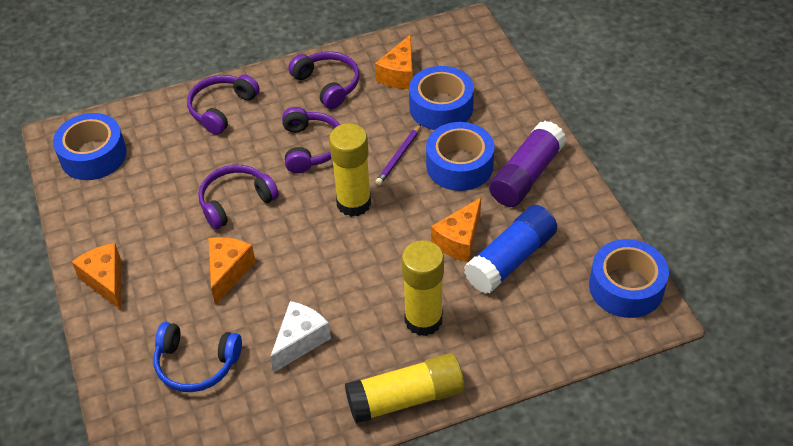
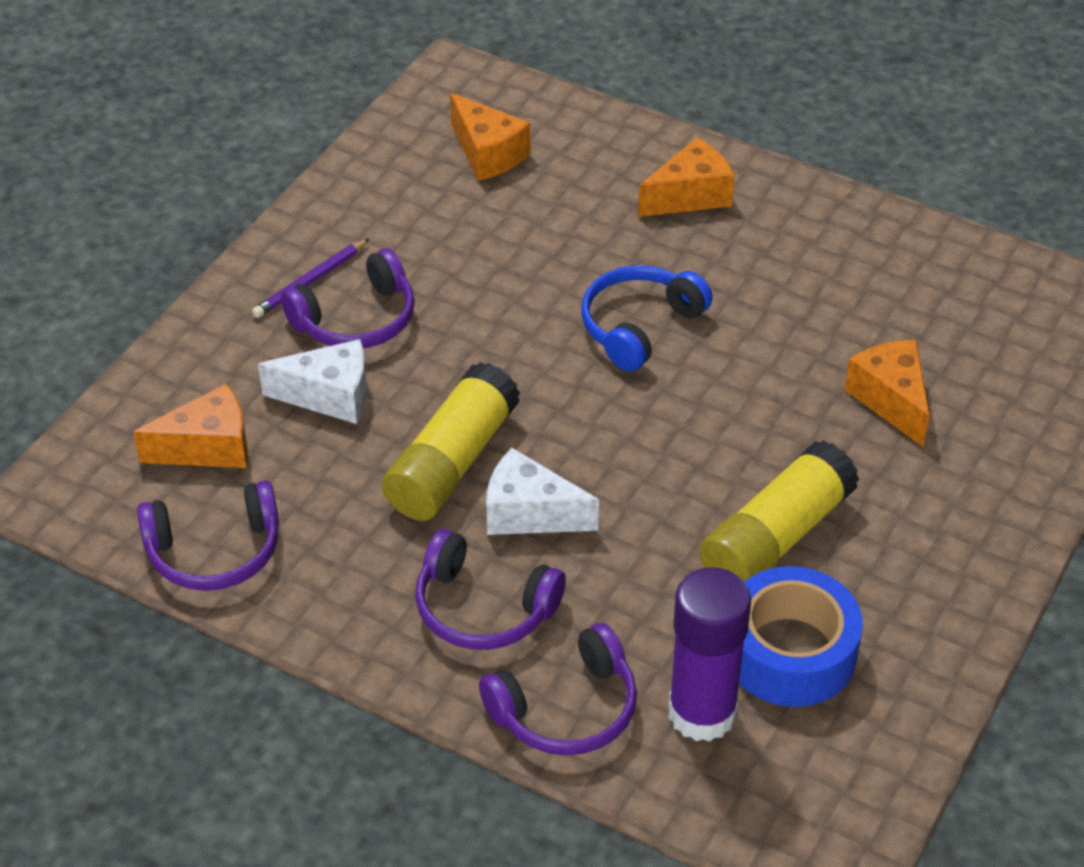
blue glue stick: 1 -> 0
blue tape: 4 -> 1
white cheese: 1 -> 2
yellow glue stick: 3 -> 2

